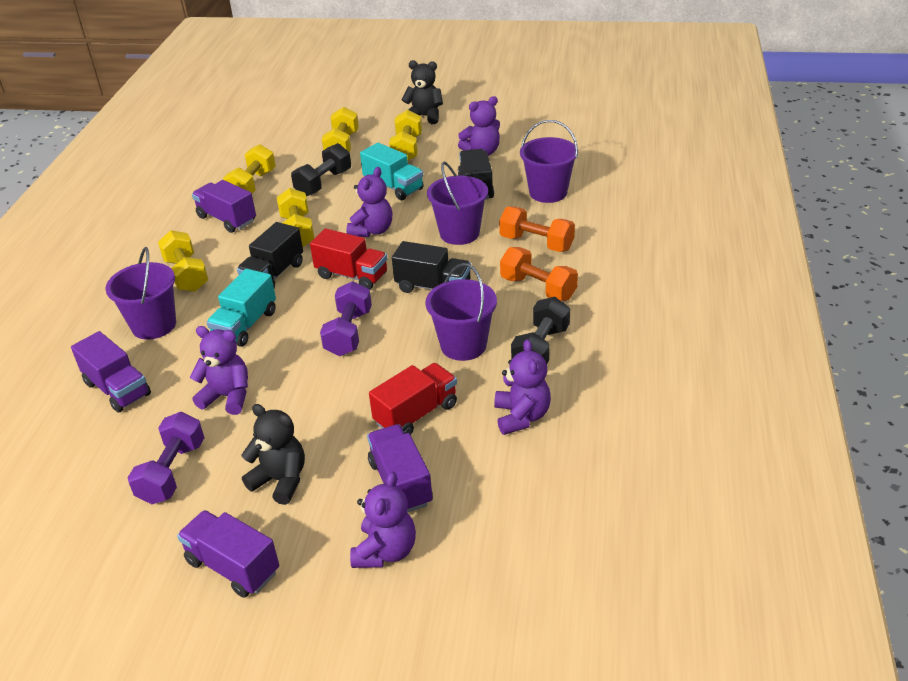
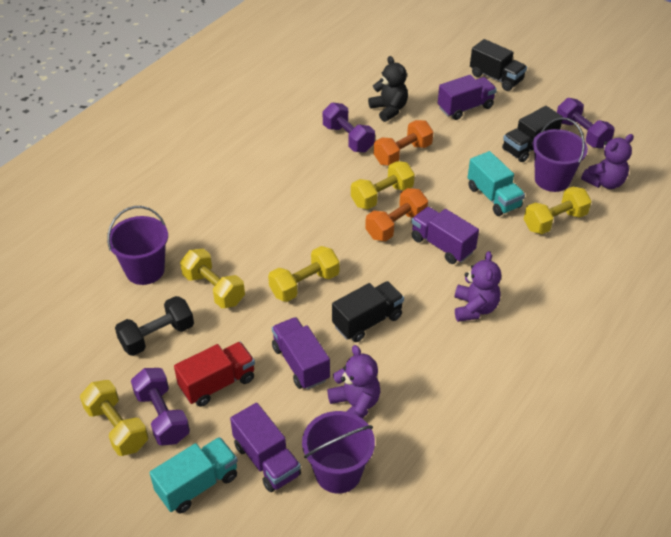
black dumbbell: 2 -> 1
black teddy bear: 2 -> 1
purple bucket: 4 -> 3
purple dumbbell: 2 -> 3
purple teddy bear: 5 -> 3
red truck: 2 -> 1

